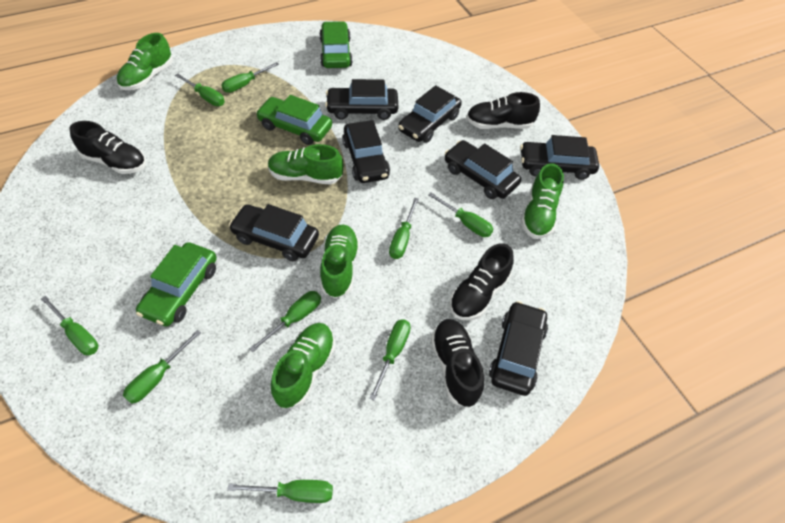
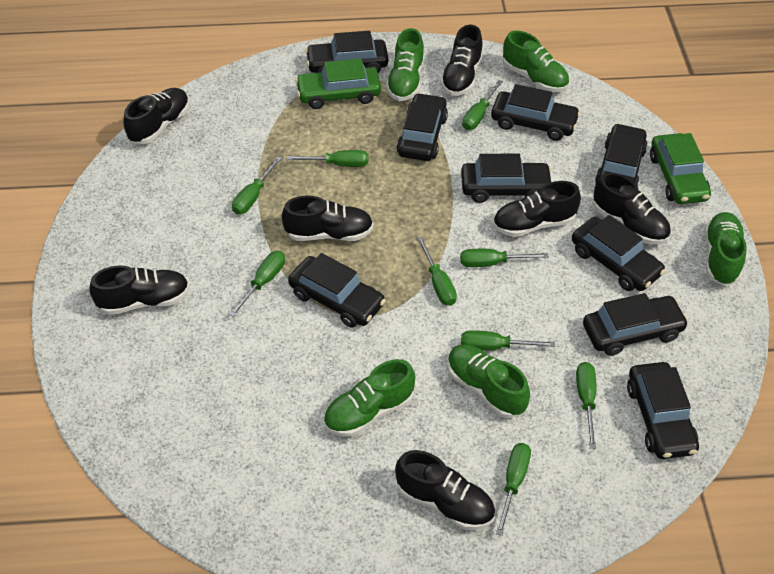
black car: 7 -> 9
black shoe: 4 -> 7
green car: 3 -> 2

